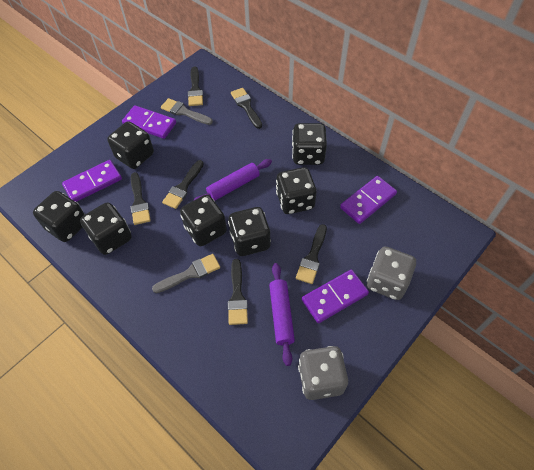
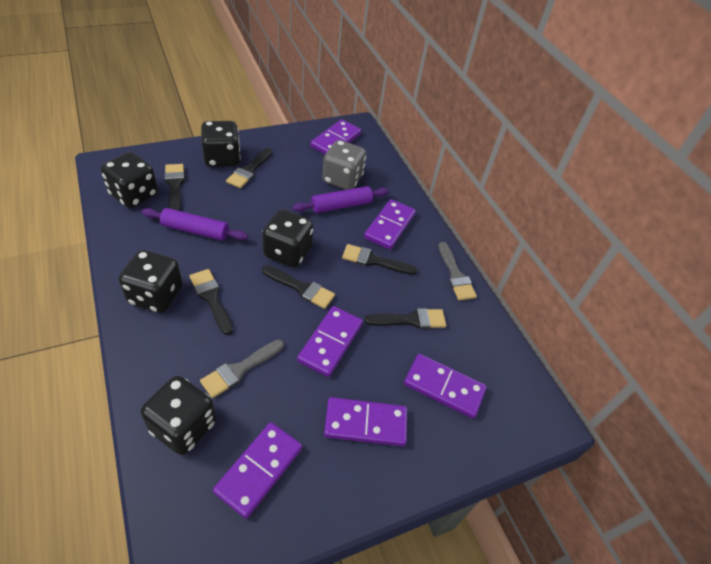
black dice: 7 -> 5
grey dice: 2 -> 1
purple domino: 4 -> 6

